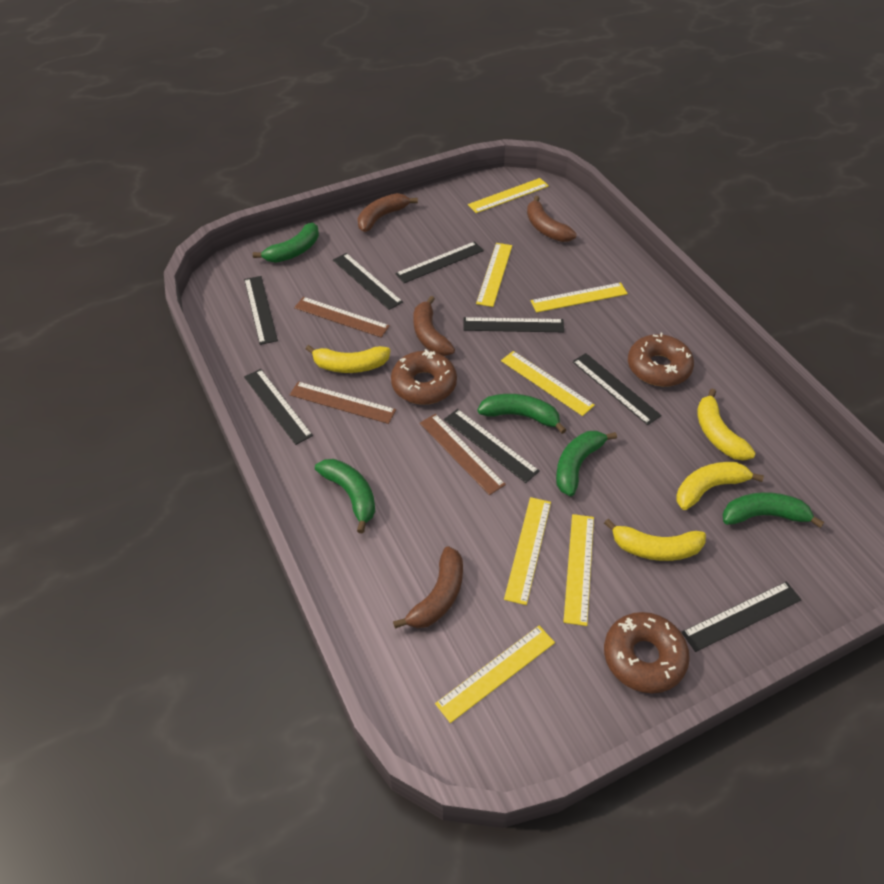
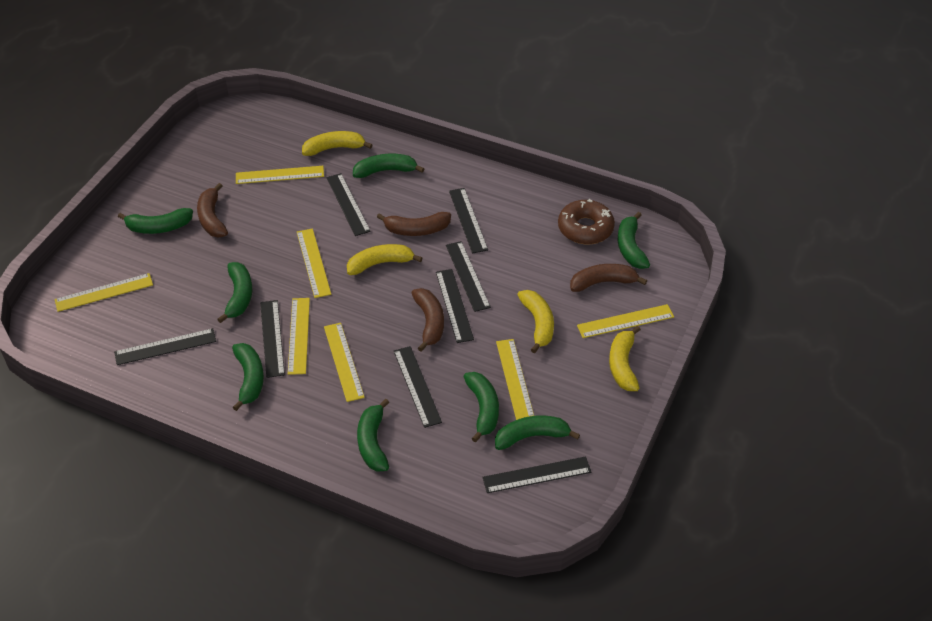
brown donut: 3 -> 1
brown ruler: 3 -> 0
green banana: 5 -> 8

